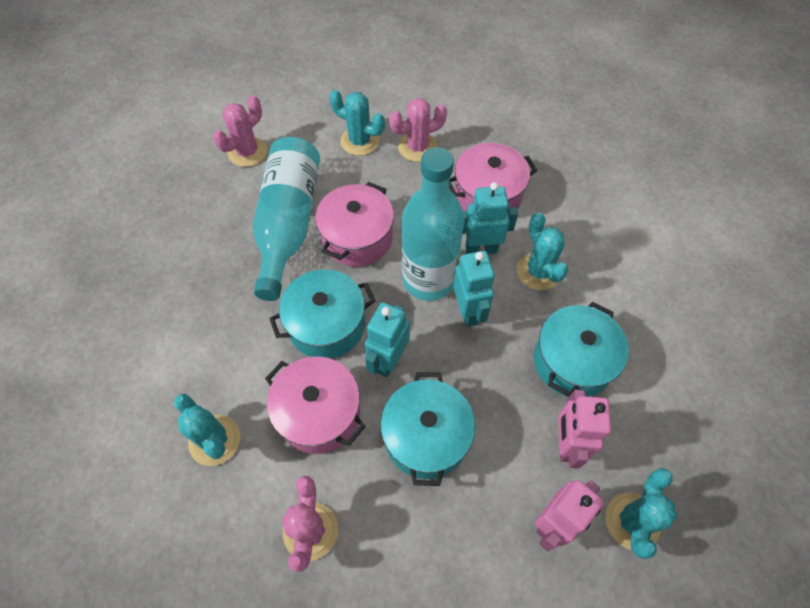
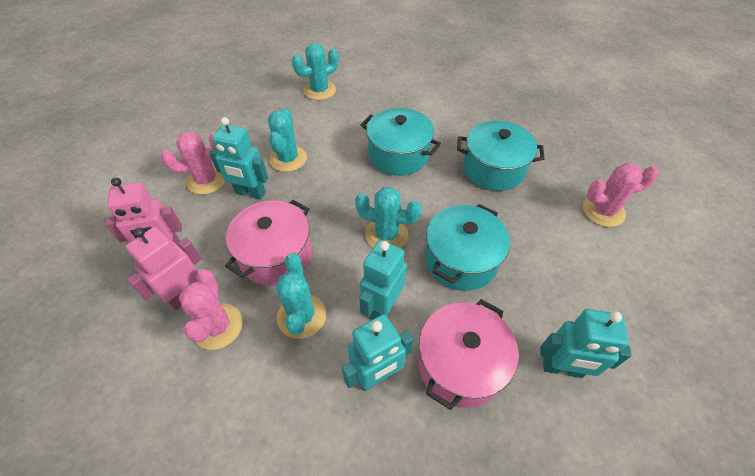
pink pot: 3 -> 2
turquoise bottle: 2 -> 0
turquoise robot: 3 -> 4

